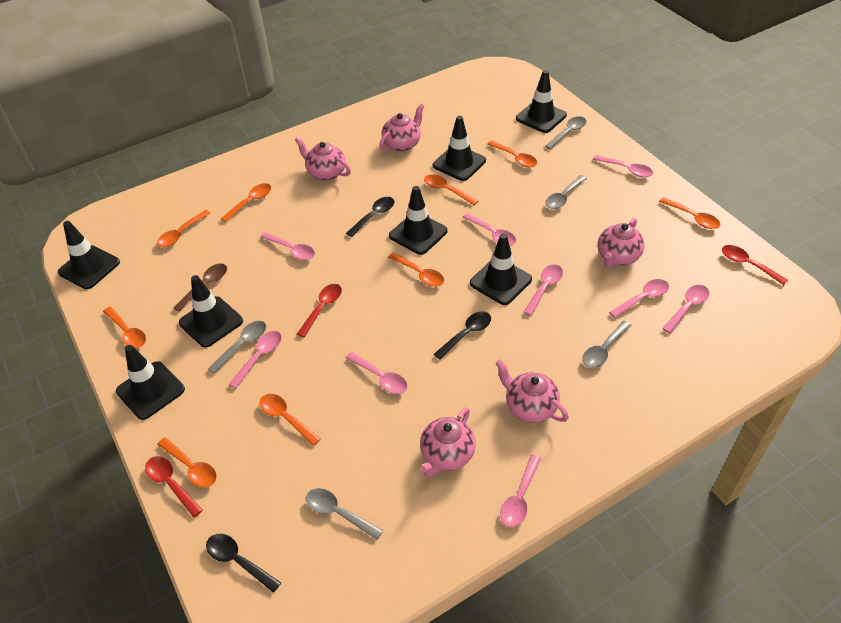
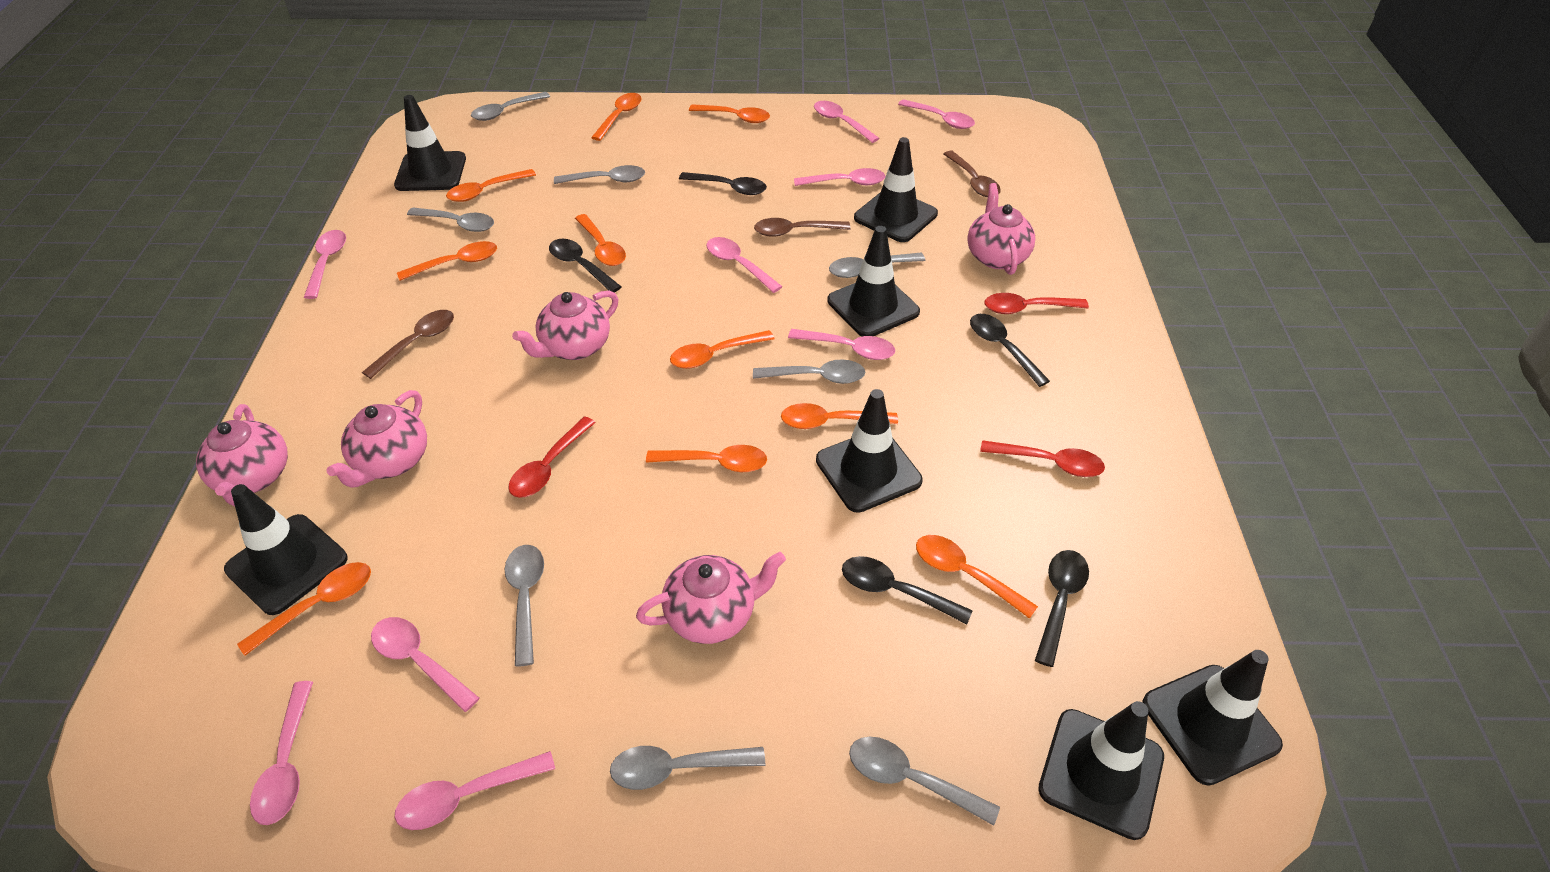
black spoon: 3 -> 5
brown spoon: 1 -> 3
grey spoon: 5 -> 8
orange spoon: 9 -> 10

